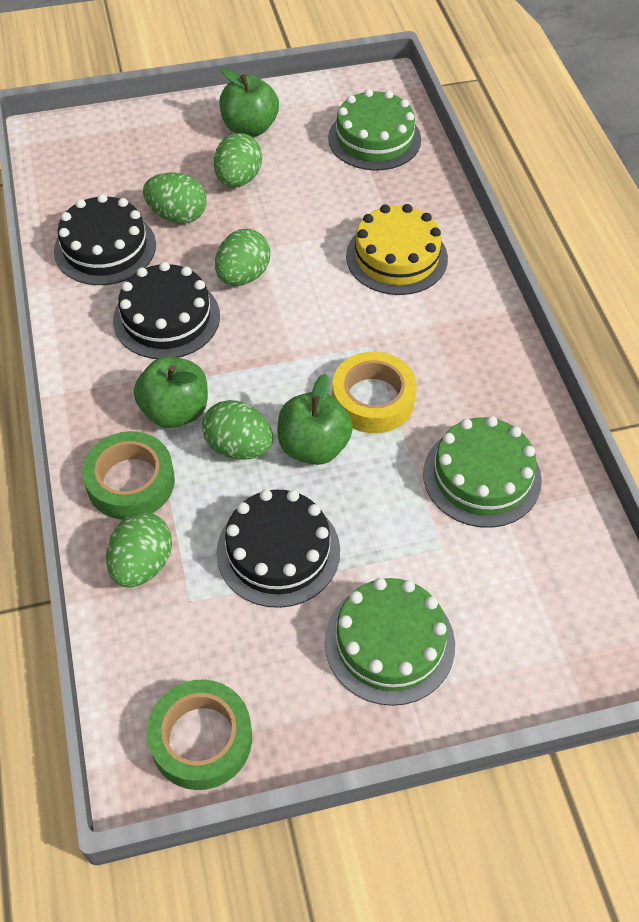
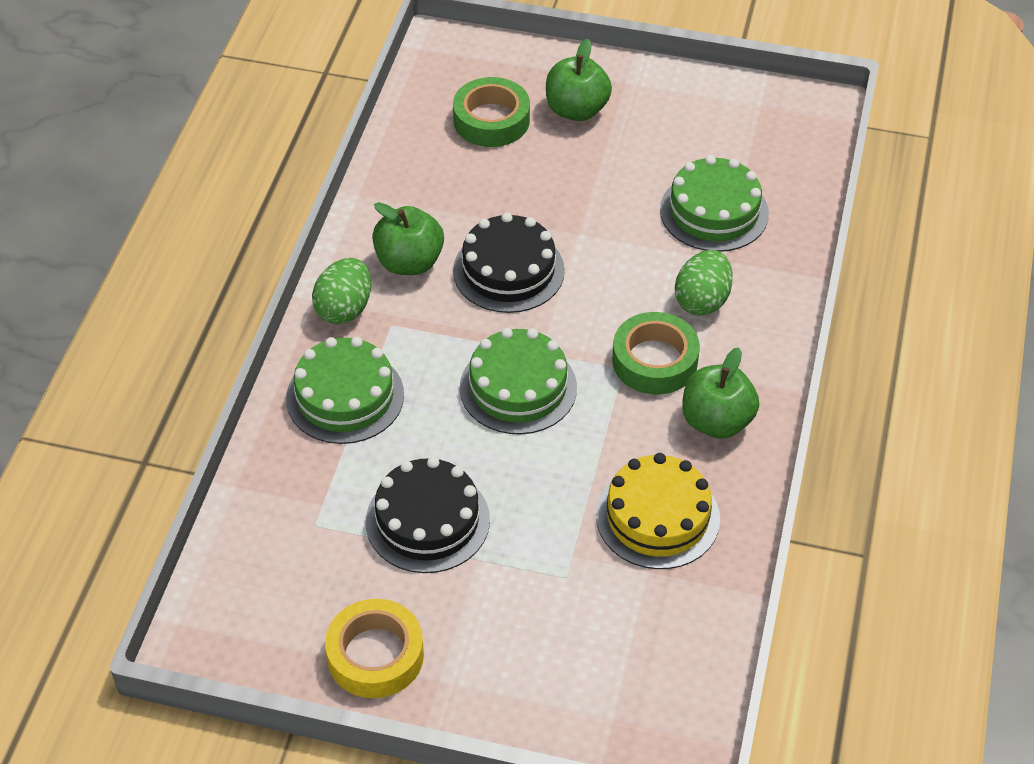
black cake: 3 -> 2
green egg: 5 -> 2

